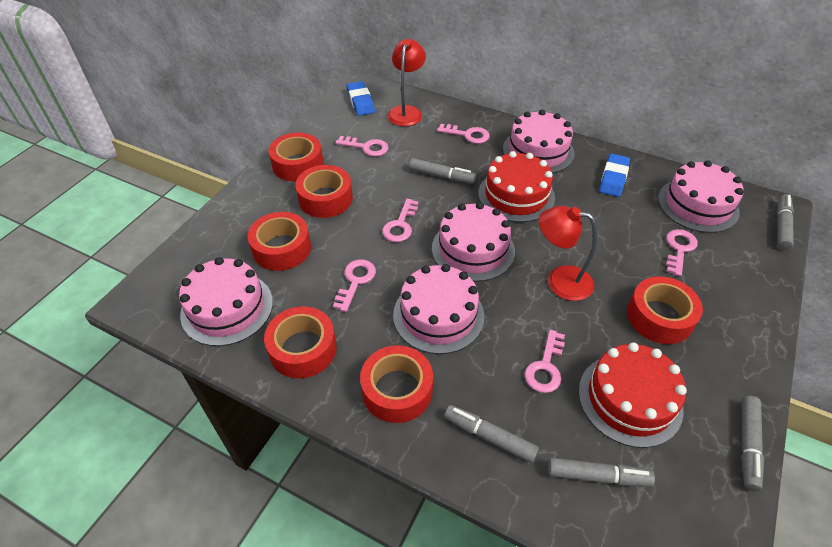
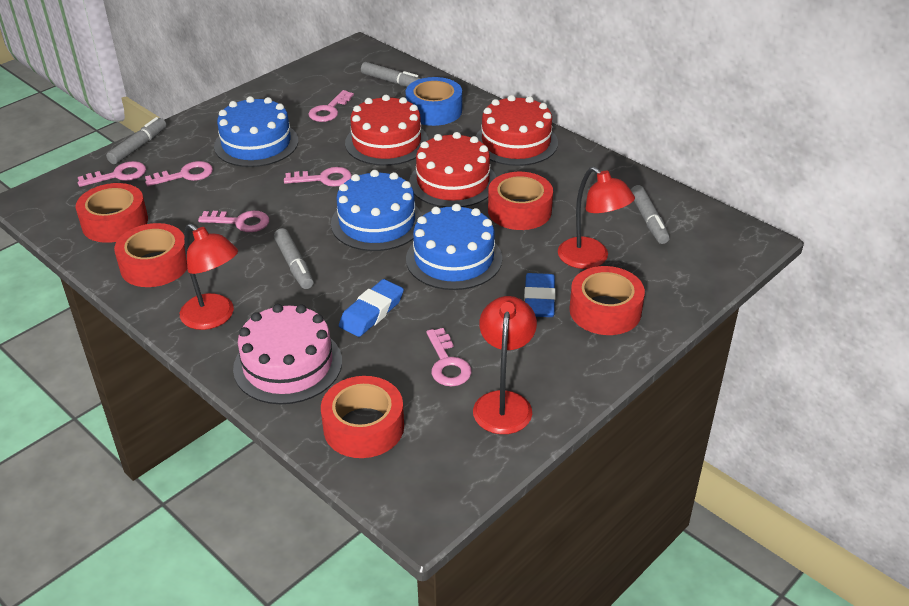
blue cake: 0 -> 3
blue tape: 0 -> 1
grey marker: 5 -> 4
pink cake: 5 -> 1
red cake: 2 -> 3
red lamp: 2 -> 3
red tape: 6 -> 5

